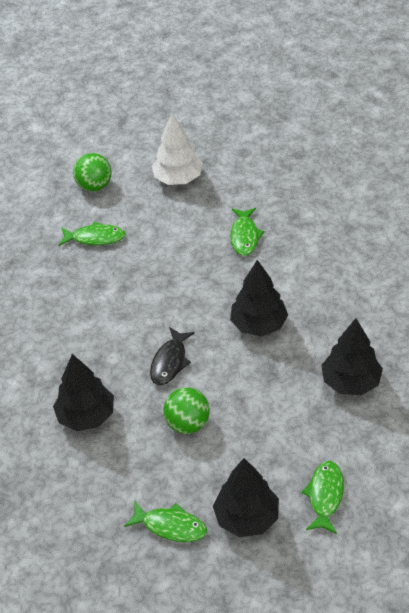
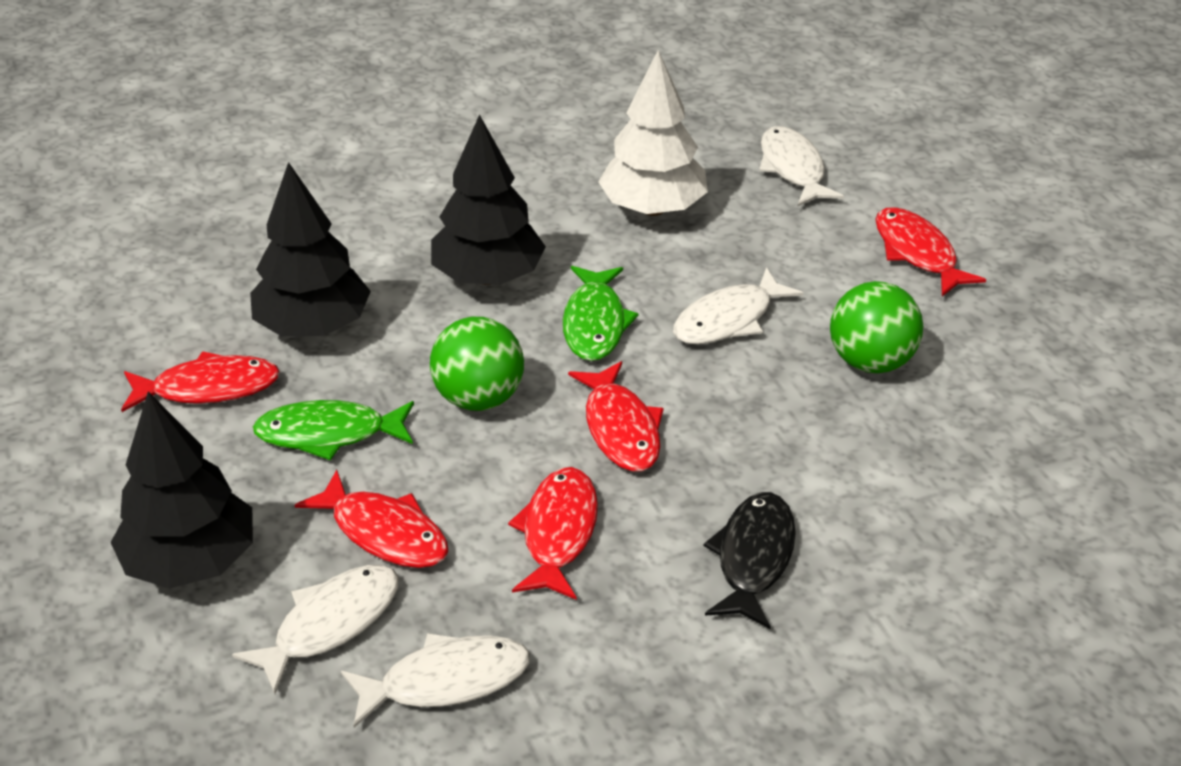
black tree: 4 -> 3
green fish: 4 -> 2
red fish: 0 -> 5
white fish: 0 -> 4

